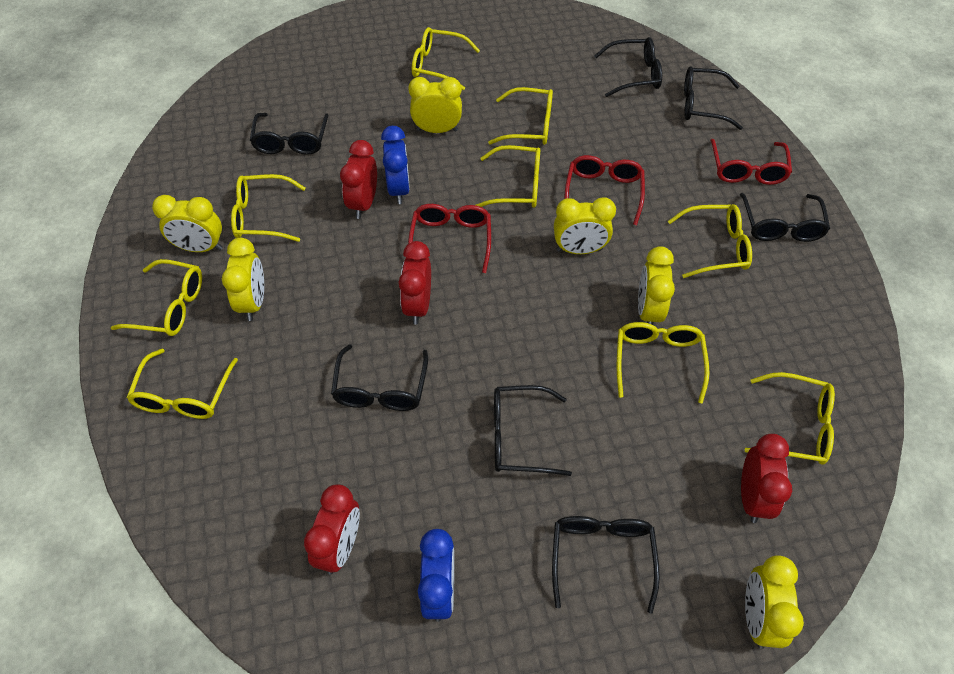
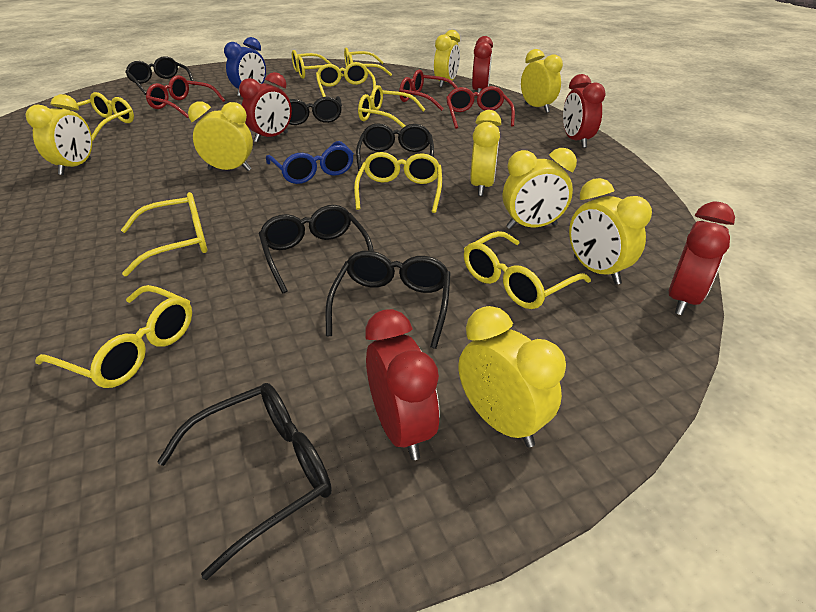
black glasses: 7 -> 6
blue clock: 2 -> 1
blue glasses: 0 -> 1
red clock: 4 -> 5
yellow clock: 6 -> 8

